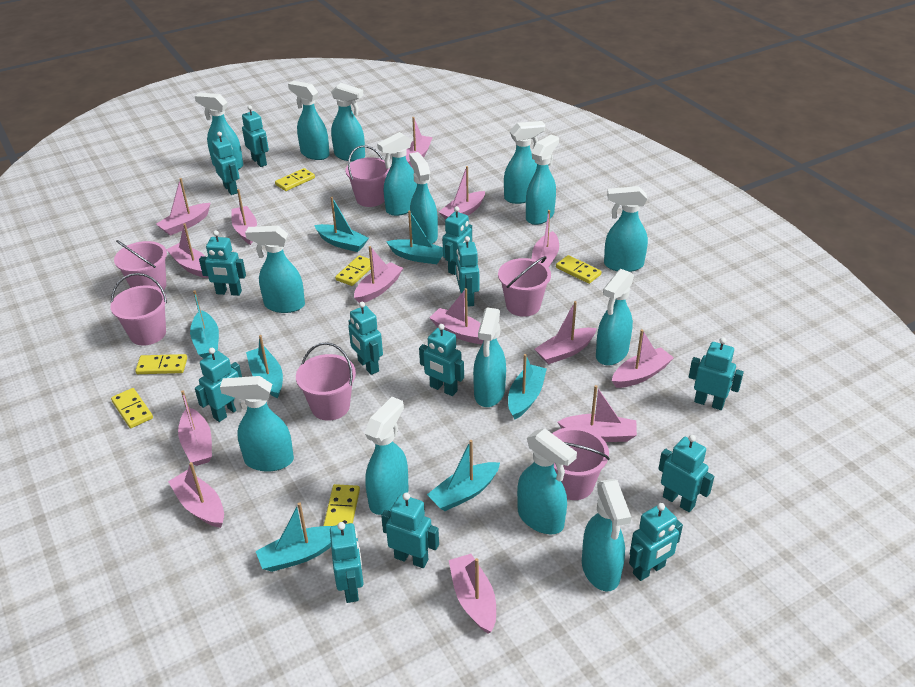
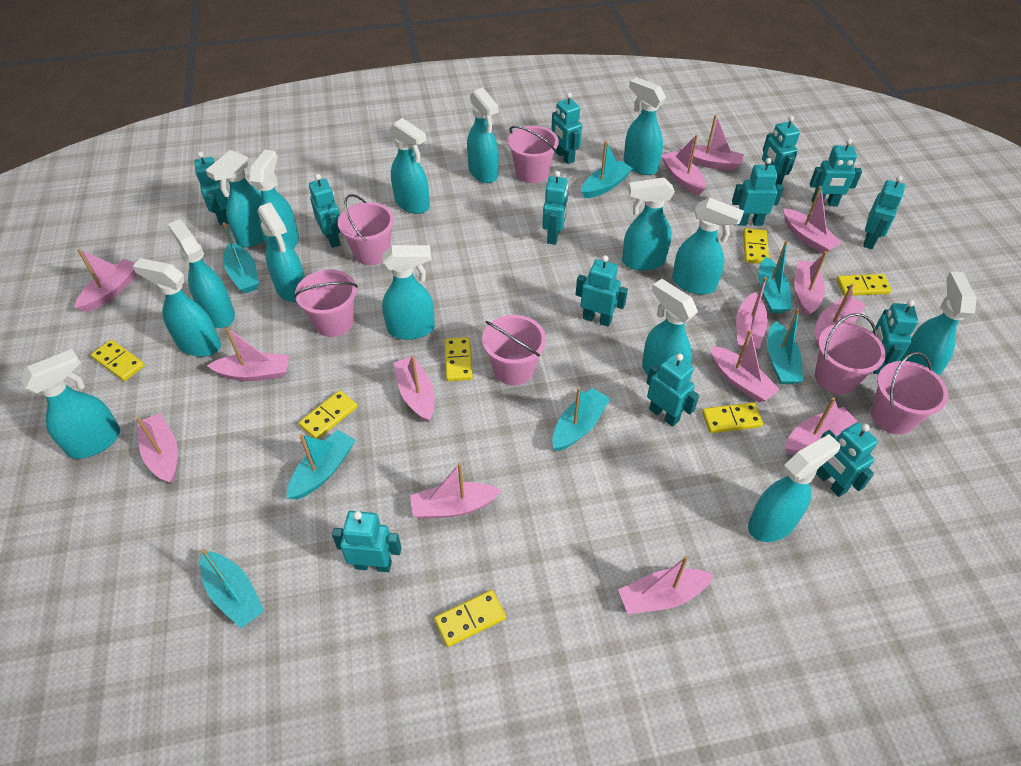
yellow domino: 6 -> 7

